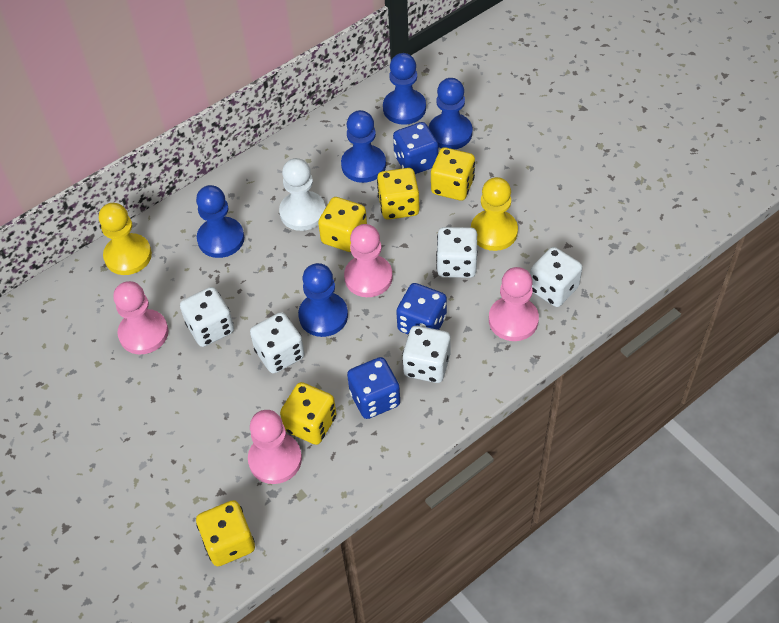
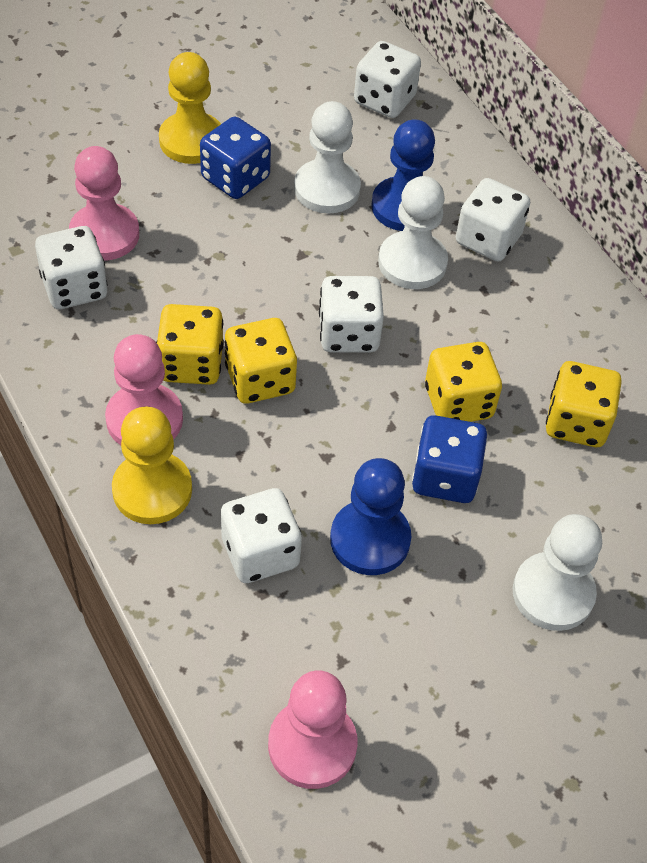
blue dice: 3 -> 2
blue pawn: 5 -> 2
pink pawn: 4 -> 3
white pawn: 1 -> 3
yellow dice: 5 -> 4

